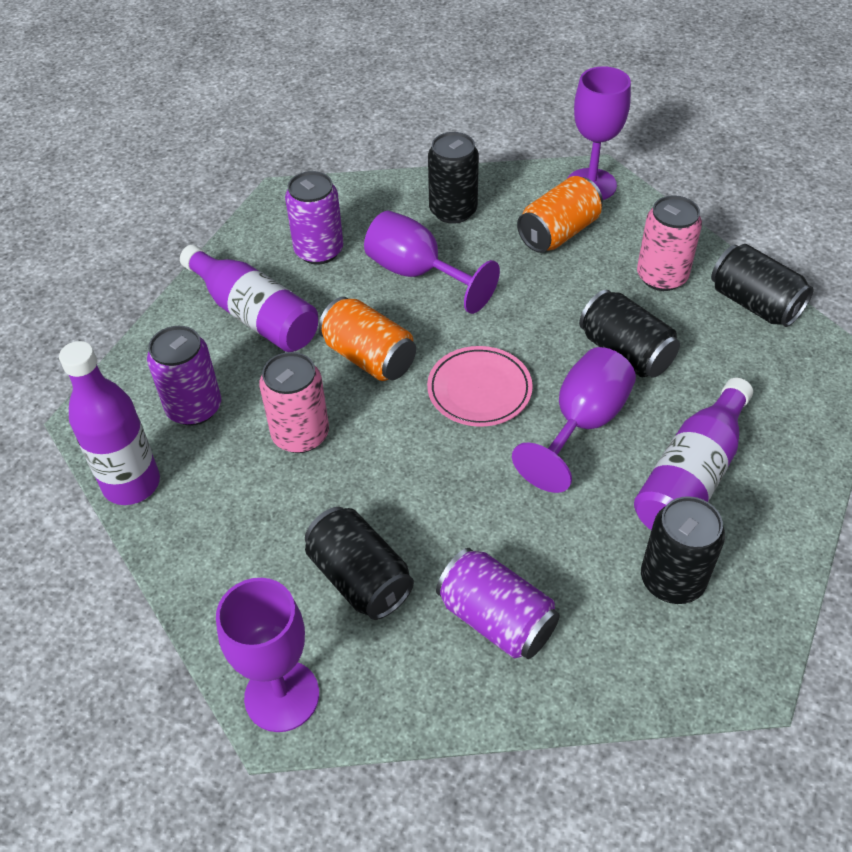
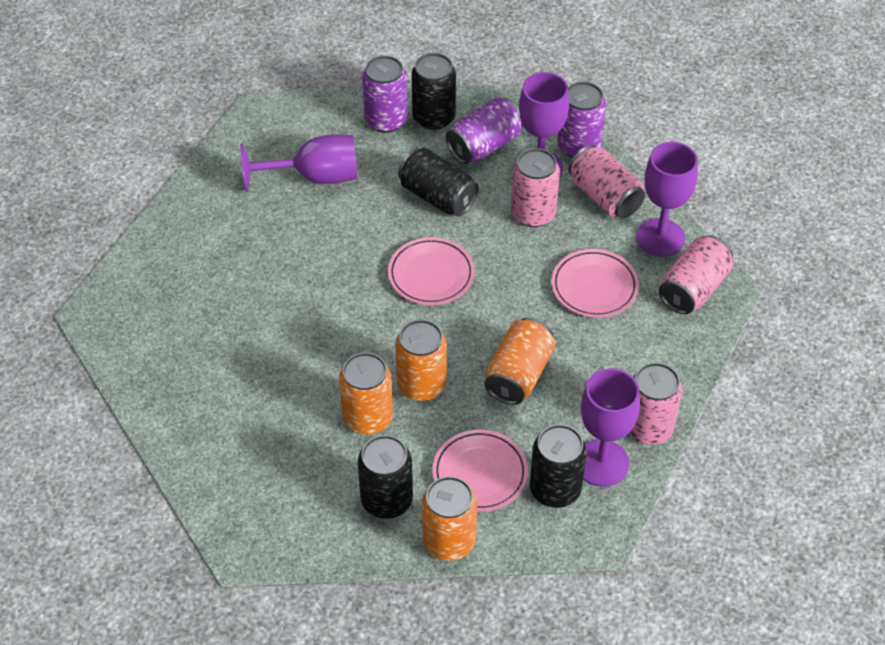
black can: 5 -> 4
orange can: 2 -> 4
pink can: 2 -> 4
pink plate: 1 -> 3
purple bottle: 3 -> 0

